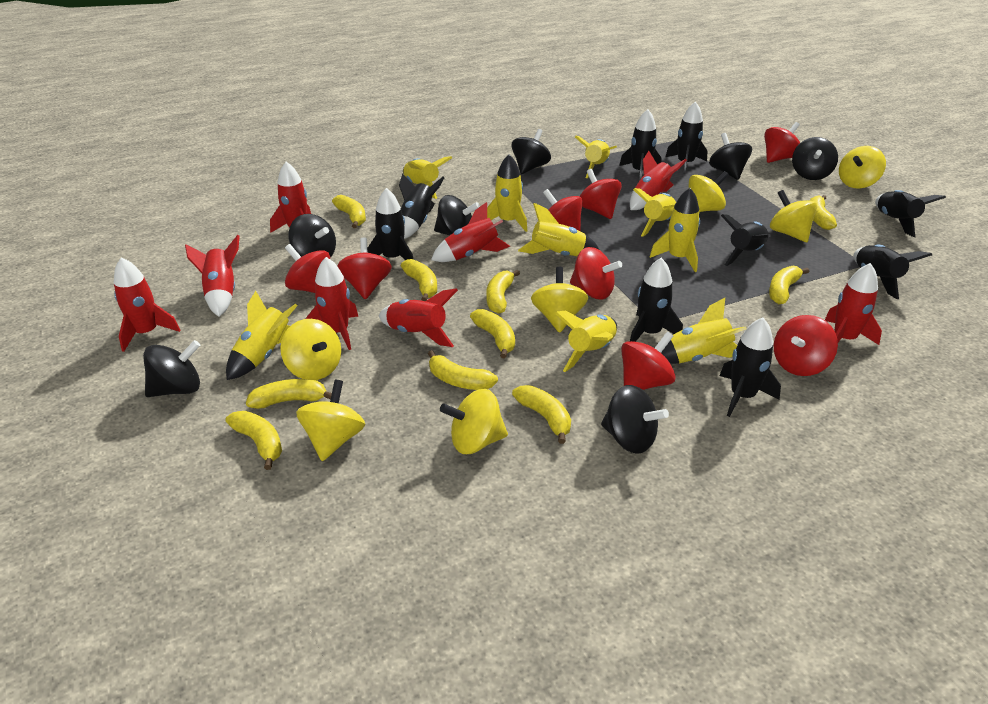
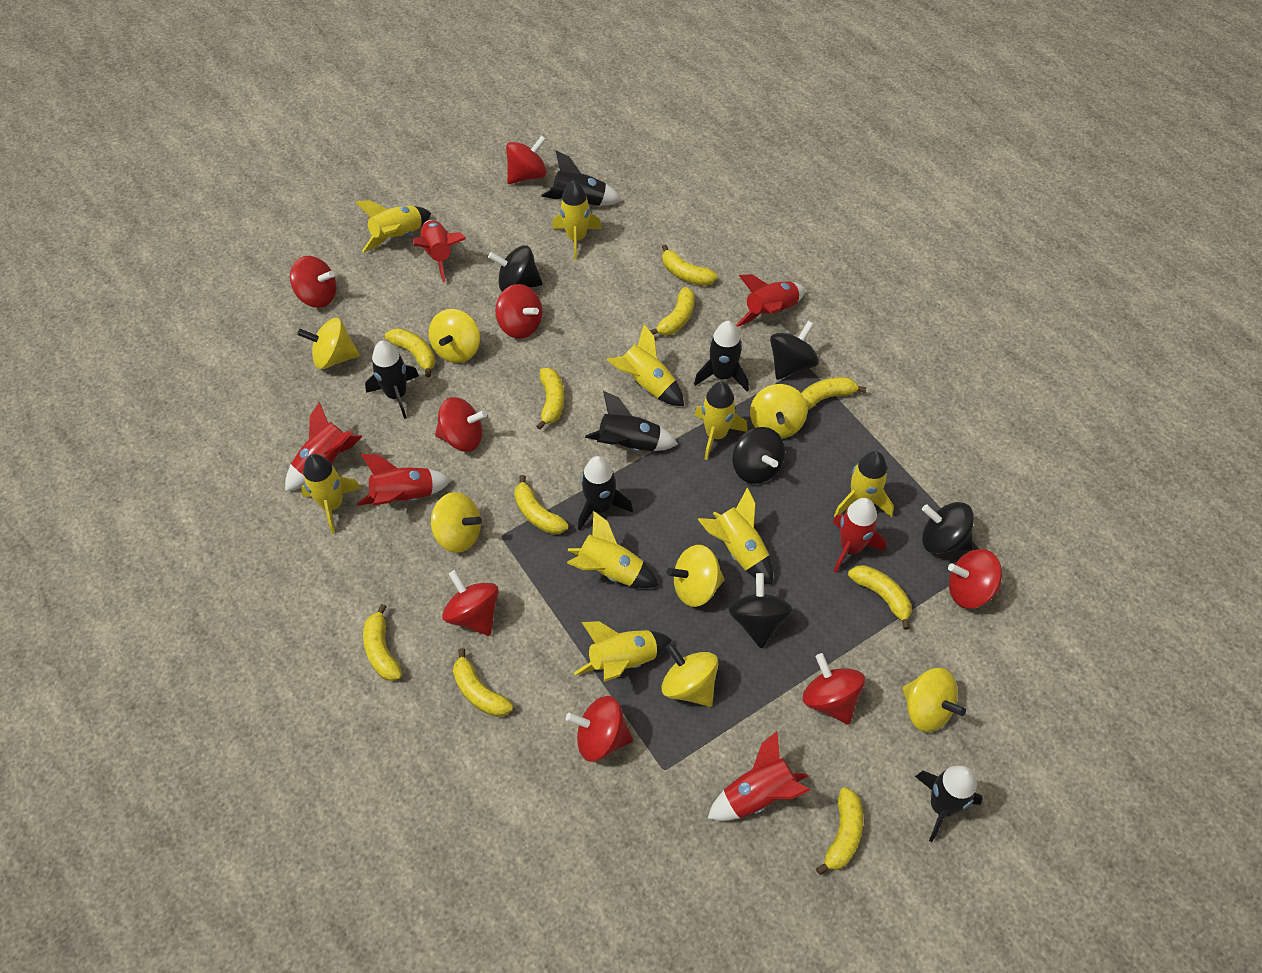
black rocket: 9 -> 6
black spinning top: 7 -> 5
red rocket: 8 -> 6

